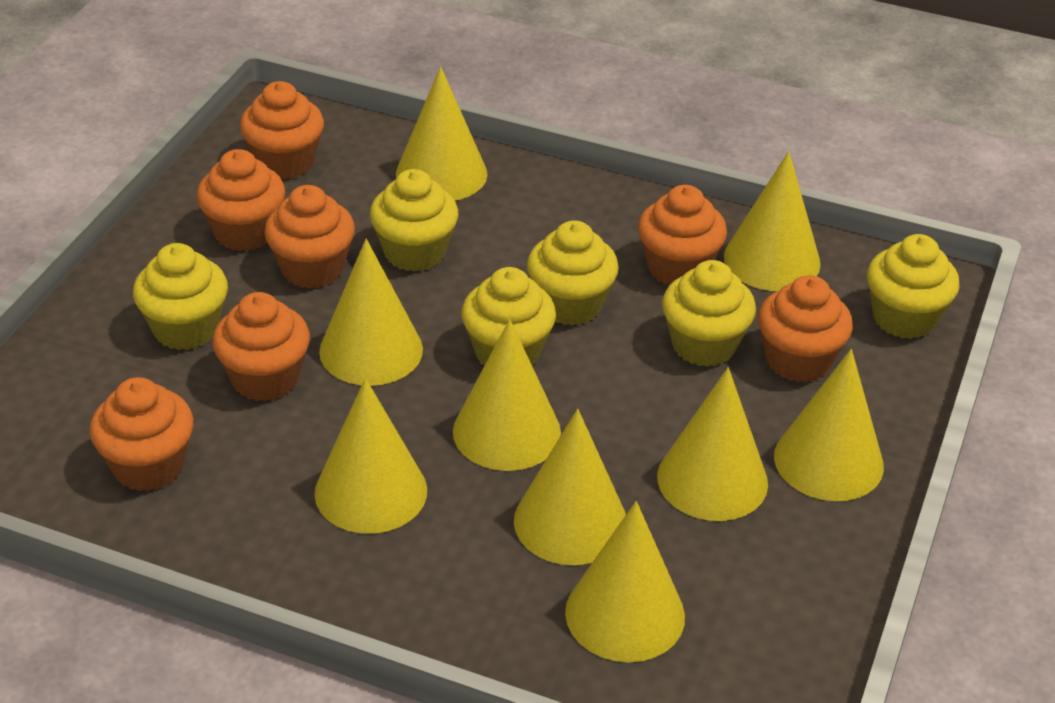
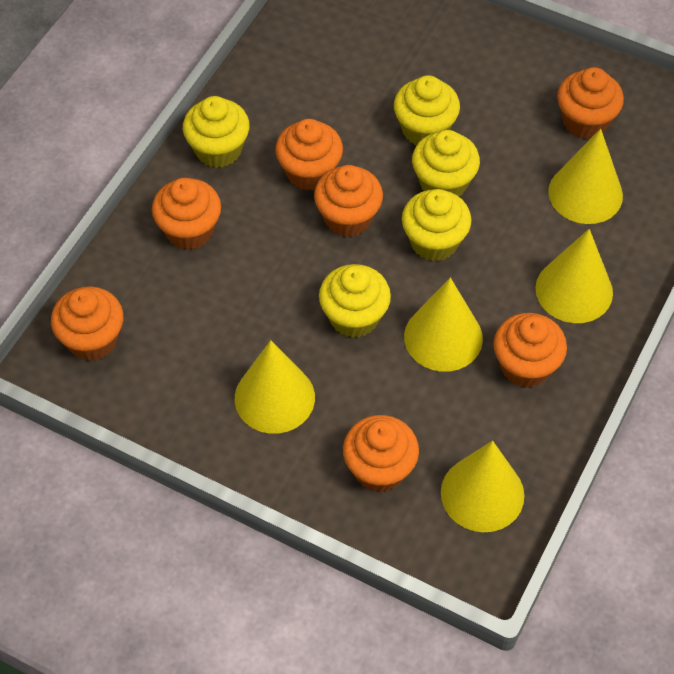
yellow cone: 9 -> 5
yellow cupcake: 6 -> 5

